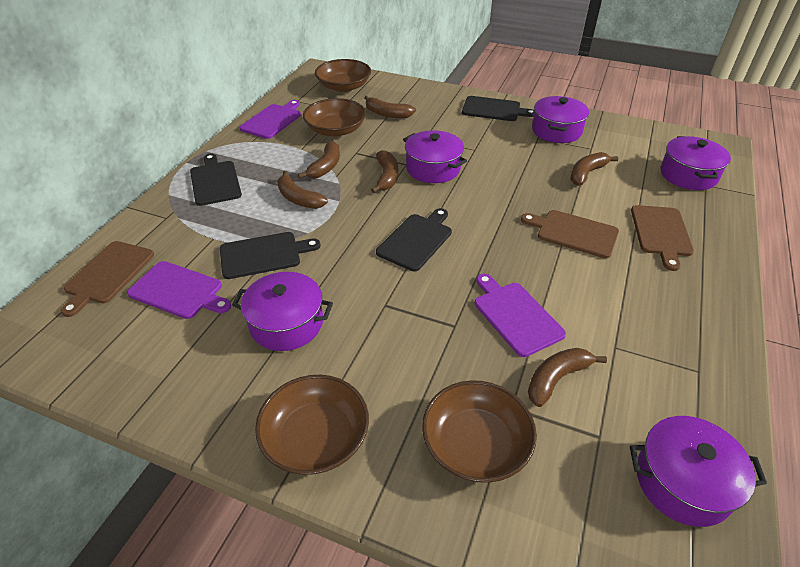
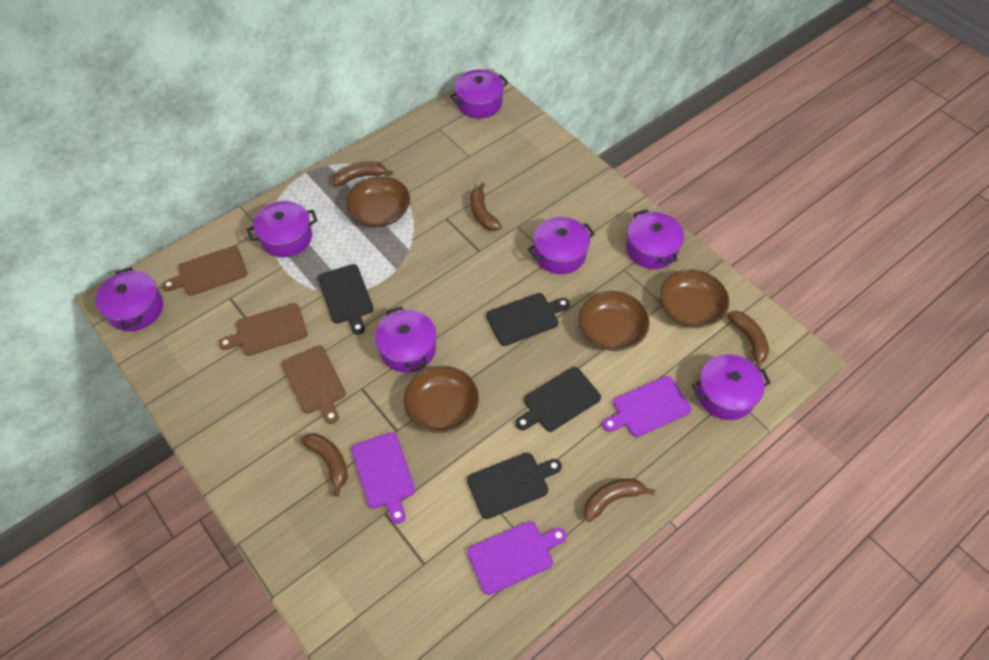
brown banana: 6 -> 5
purple pot: 5 -> 7

